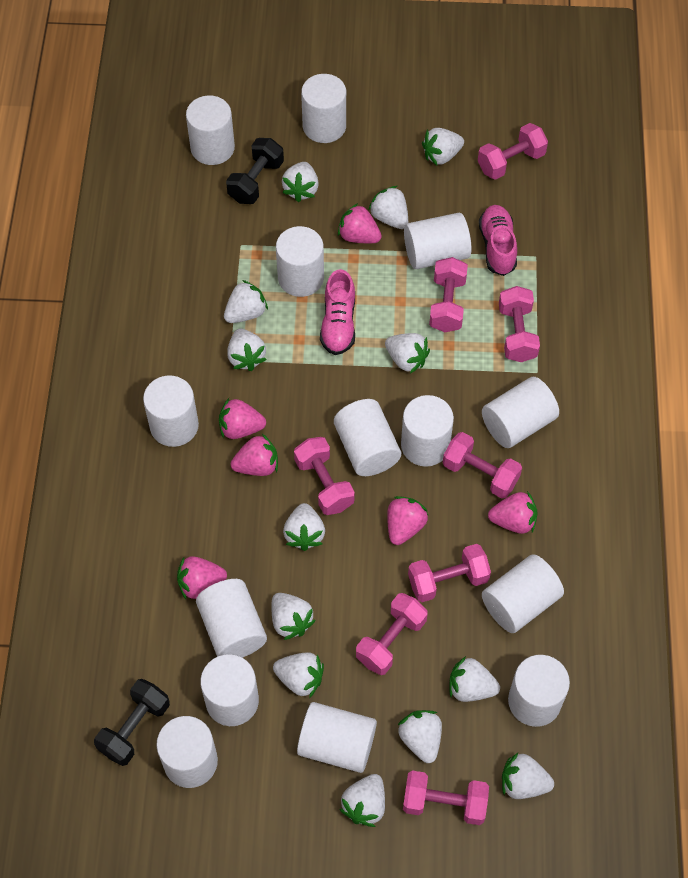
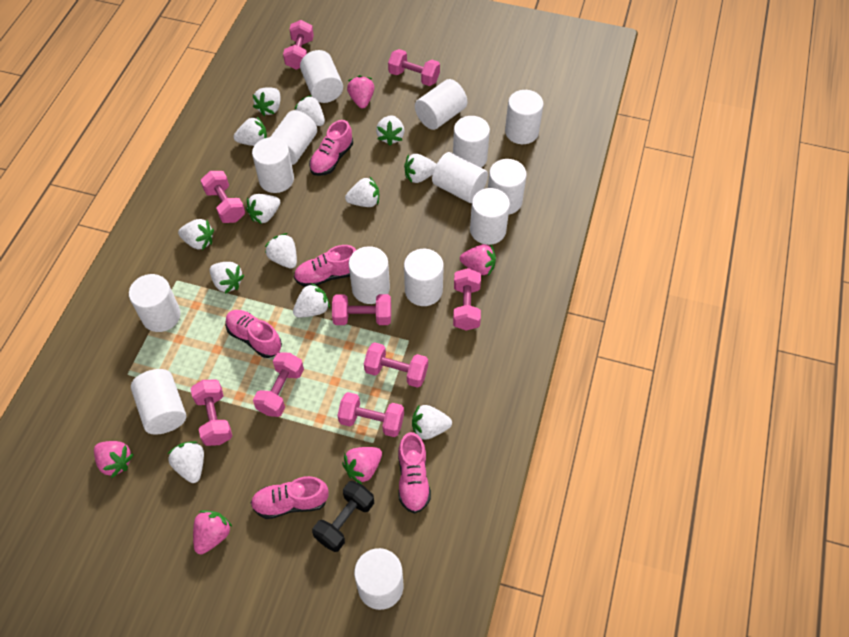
black dumbbell: 2 -> 1
pink dumbbell: 8 -> 9
pink shoe: 2 -> 5
pink strawberry: 6 -> 5

